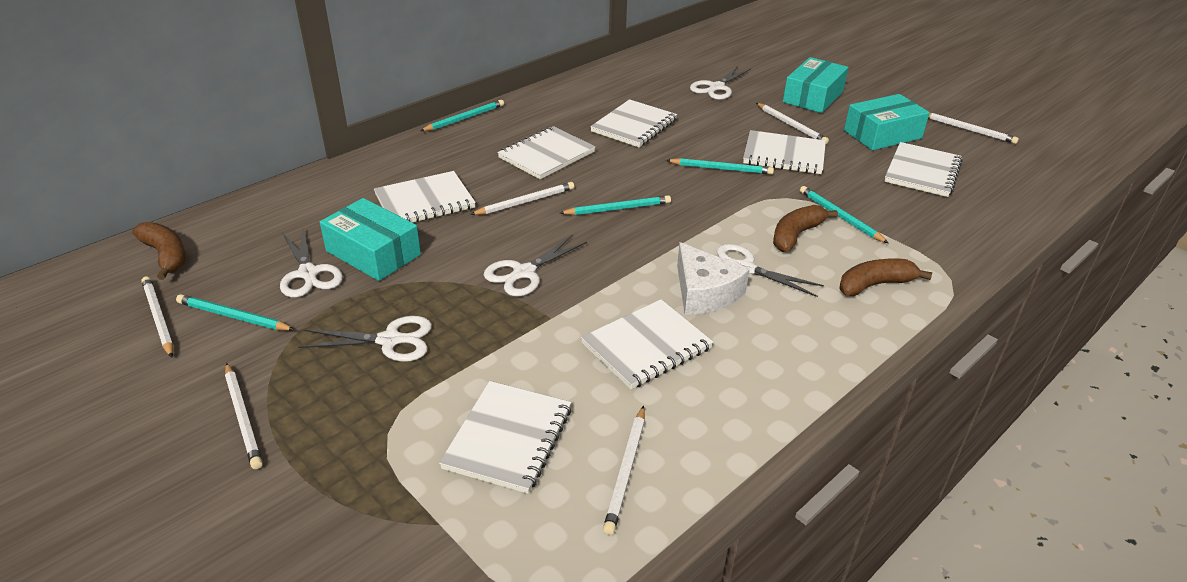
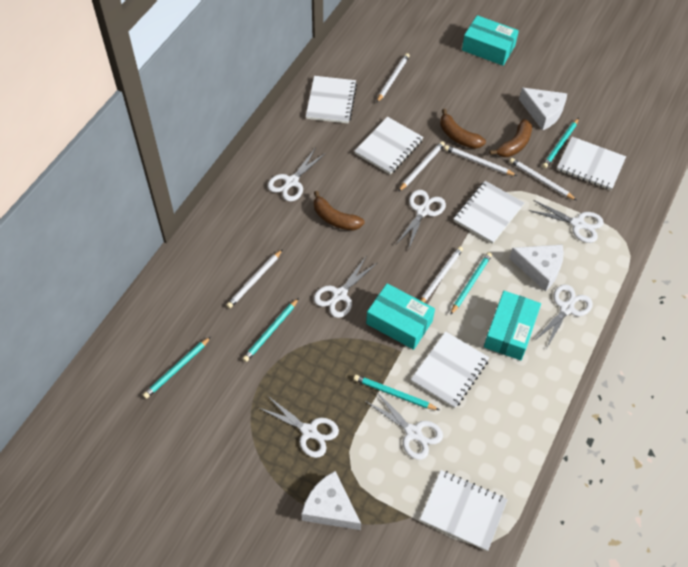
white cheese: 1 -> 3
white notebook: 7 -> 6
white scissors: 5 -> 7

